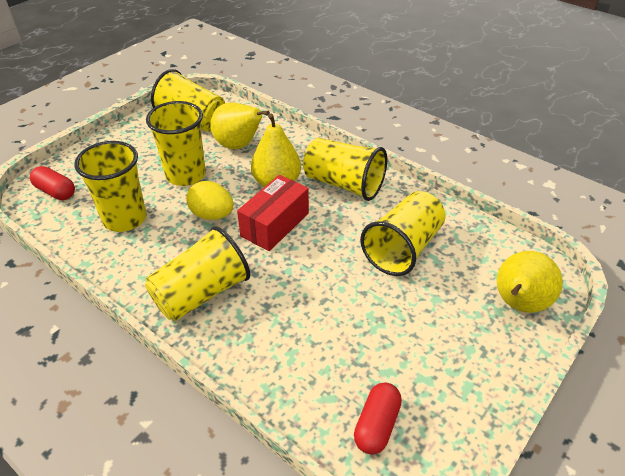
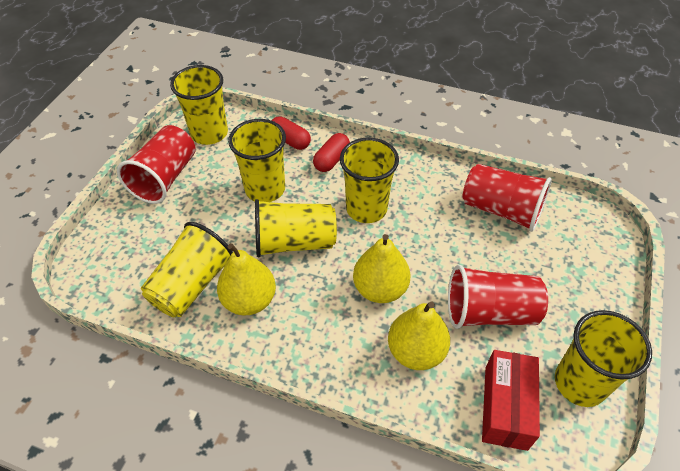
red cup: 0 -> 3
yellow egg: 1 -> 0

